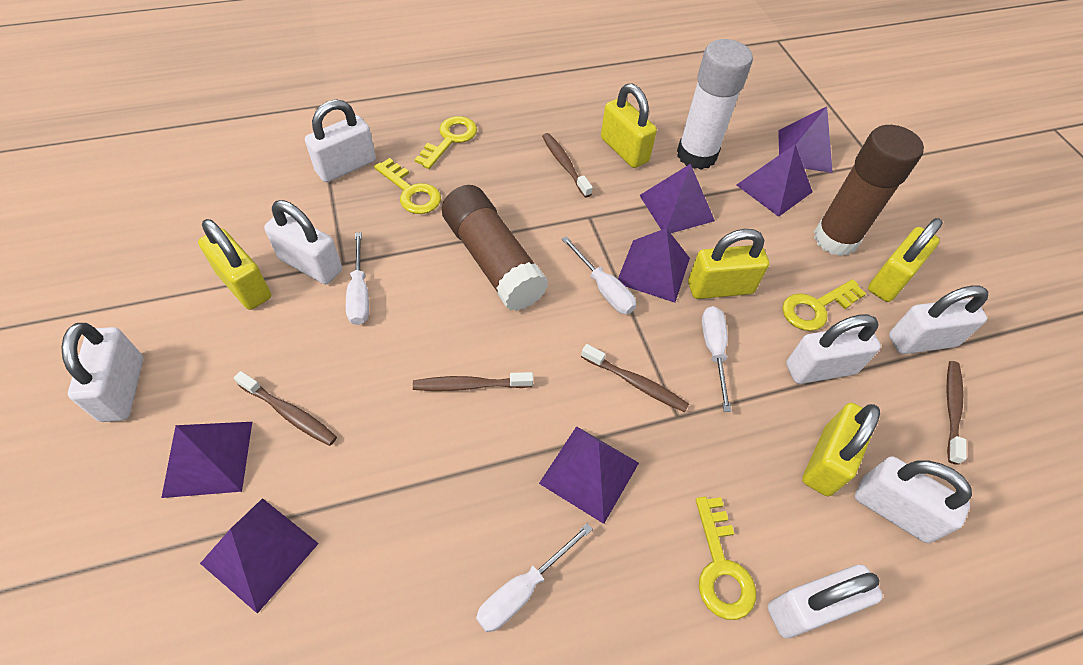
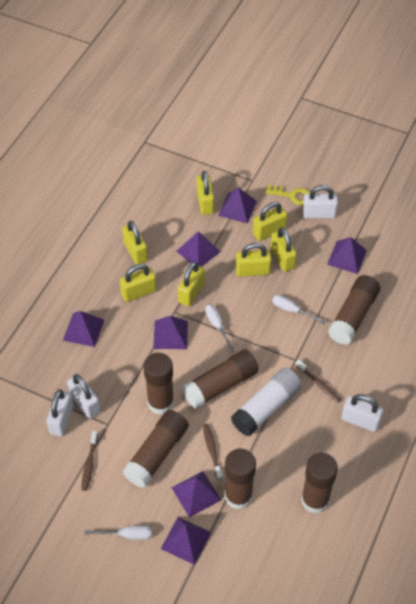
brown glue stick: 2 -> 6
brown toothbrush: 5 -> 3
white padlock: 7 -> 4
white screwdriver: 4 -> 3
yellow key: 4 -> 1
yellow padlock: 5 -> 7

